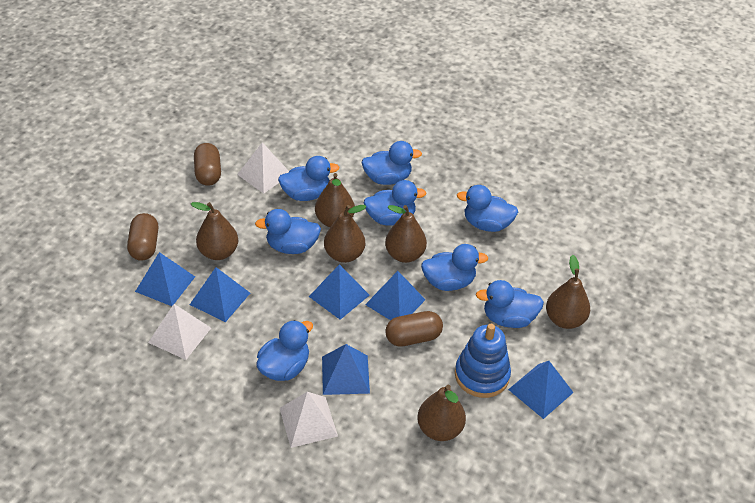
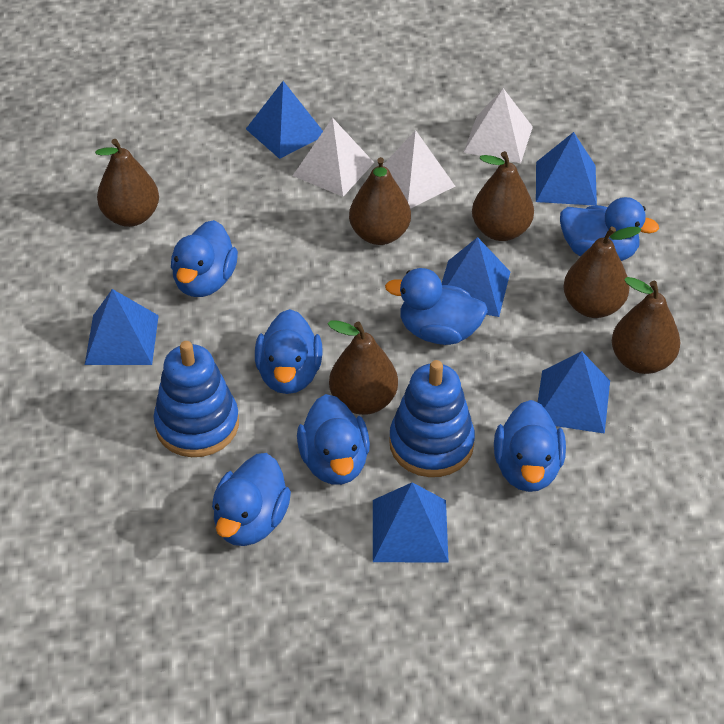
blue duck: 8 -> 7
blue stacking toy: 1 -> 2
brown capsule: 3 -> 0

